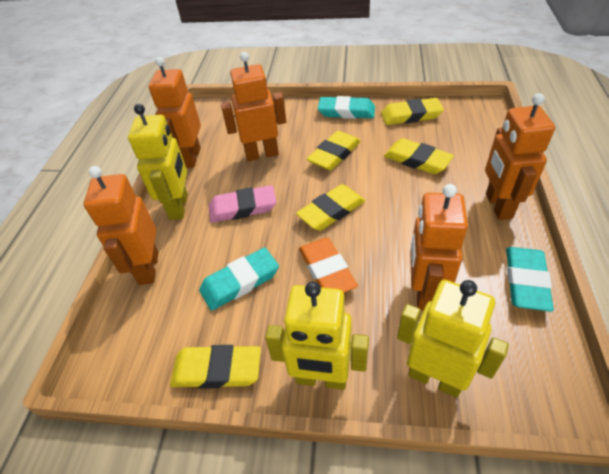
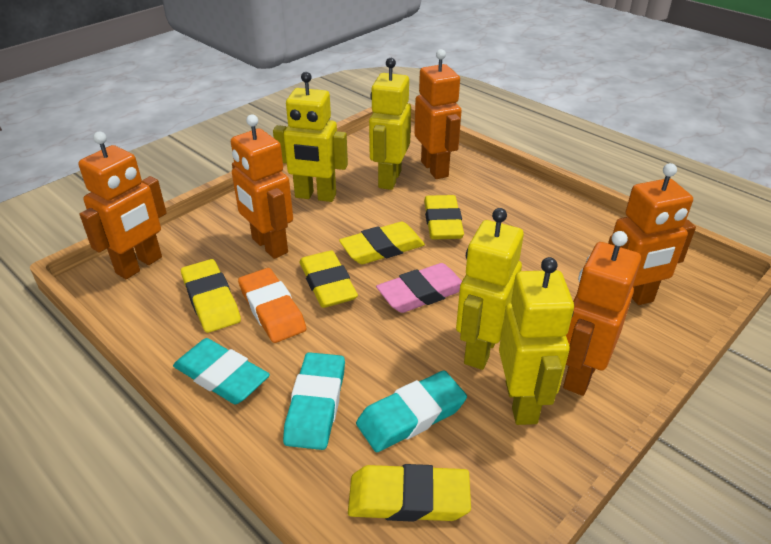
yellow robot: 3 -> 4

